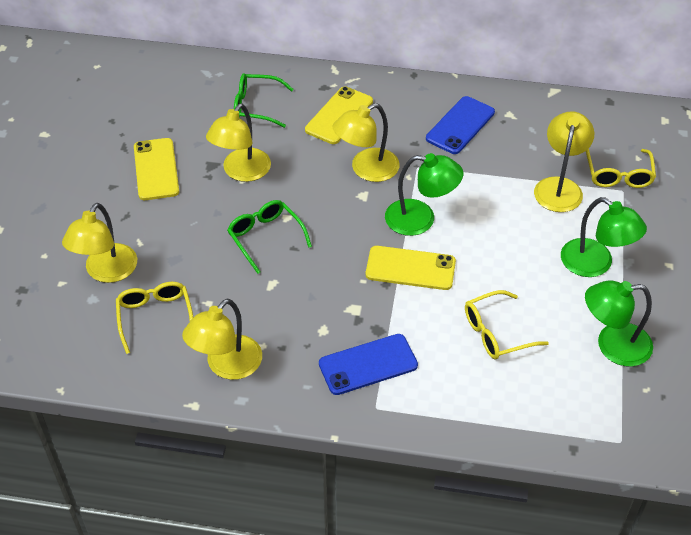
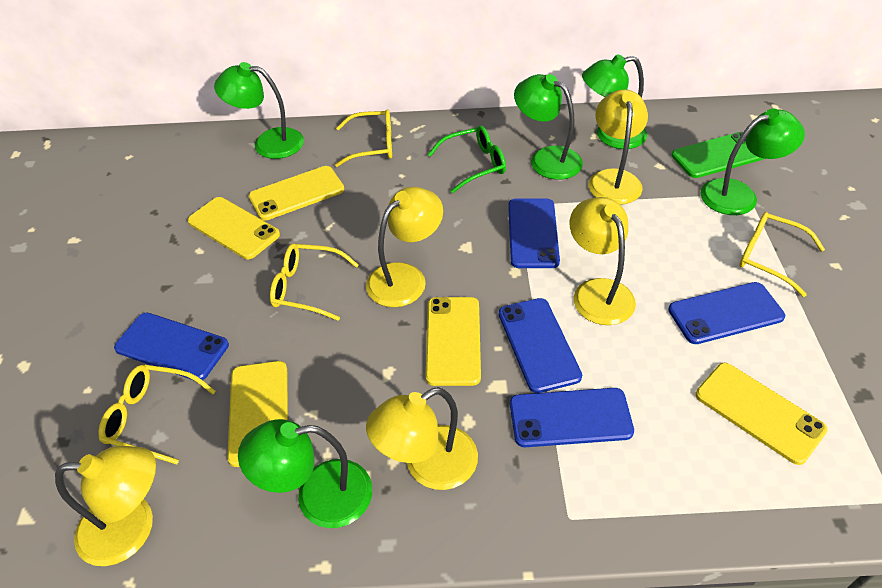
blue phone: 2 -> 5
green glasses: 2 -> 1
green lamp: 3 -> 5
green phone: 0 -> 1
yellow glasses: 3 -> 4
yellow phone: 3 -> 5

